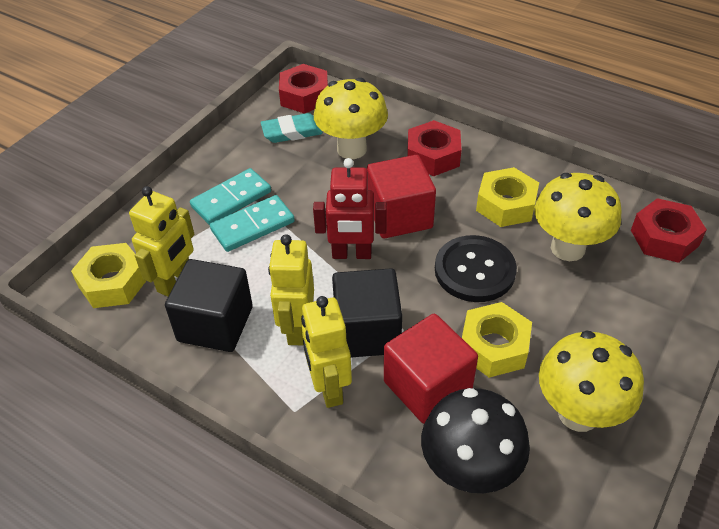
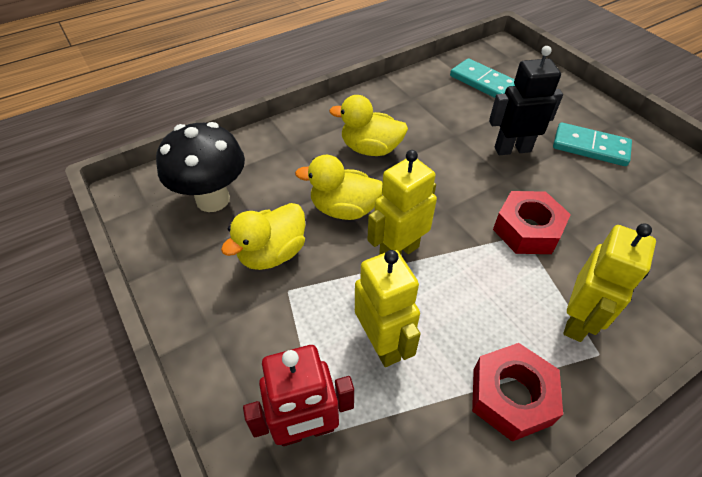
black button: 1 -> 0
black cube: 2 -> 0
black robot: 0 -> 1
red cube: 2 -> 0
red nut: 3 -> 2
turquoise eraser: 1 -> 0
yellow duck: 0 -> 3
yellow mushroom: 3 -> 0
yellow nut: 3 -> 0

